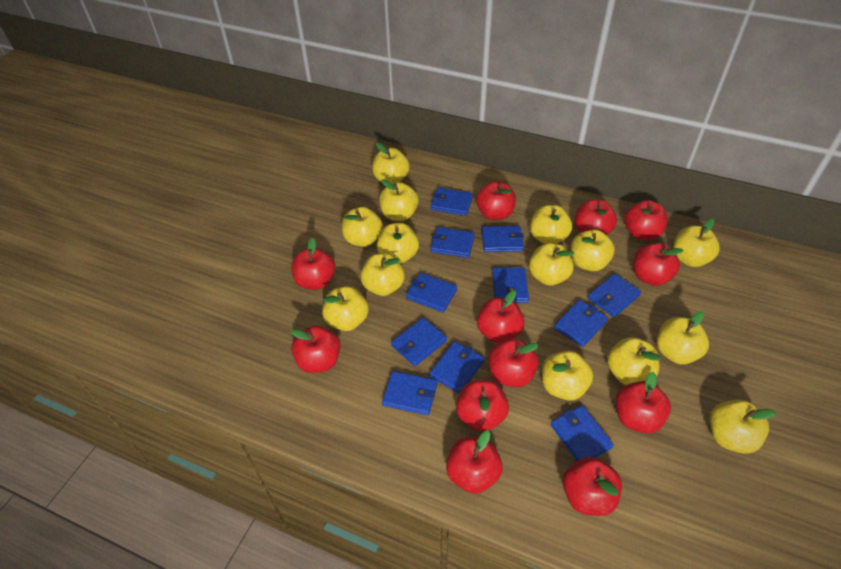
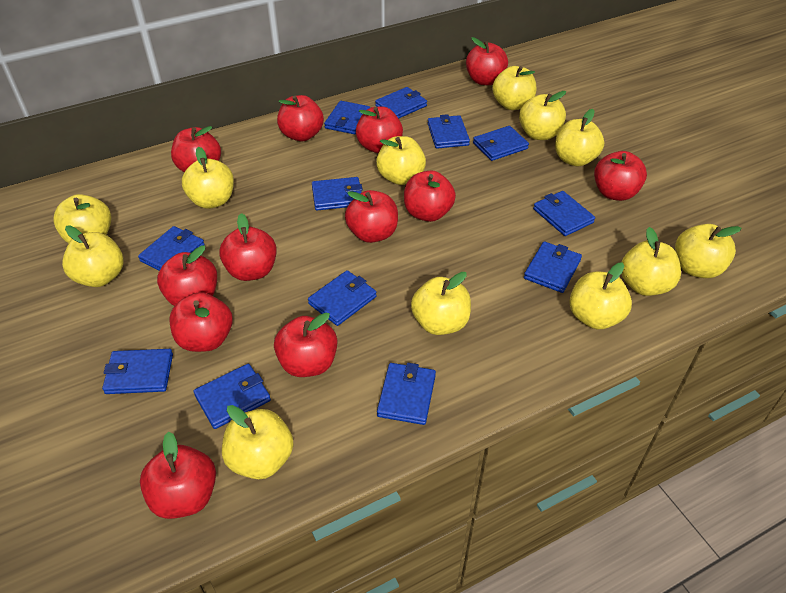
blue wallet: 11 -> 12
yellow apple: 14 -> 12

